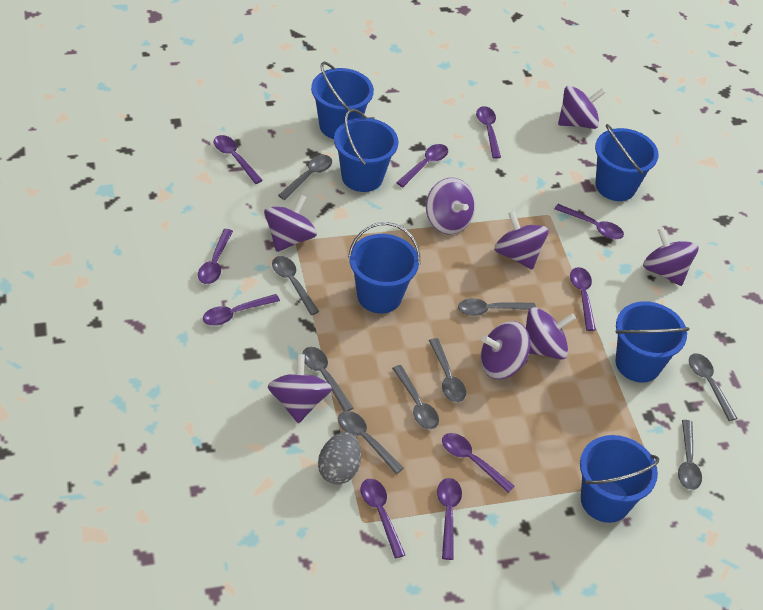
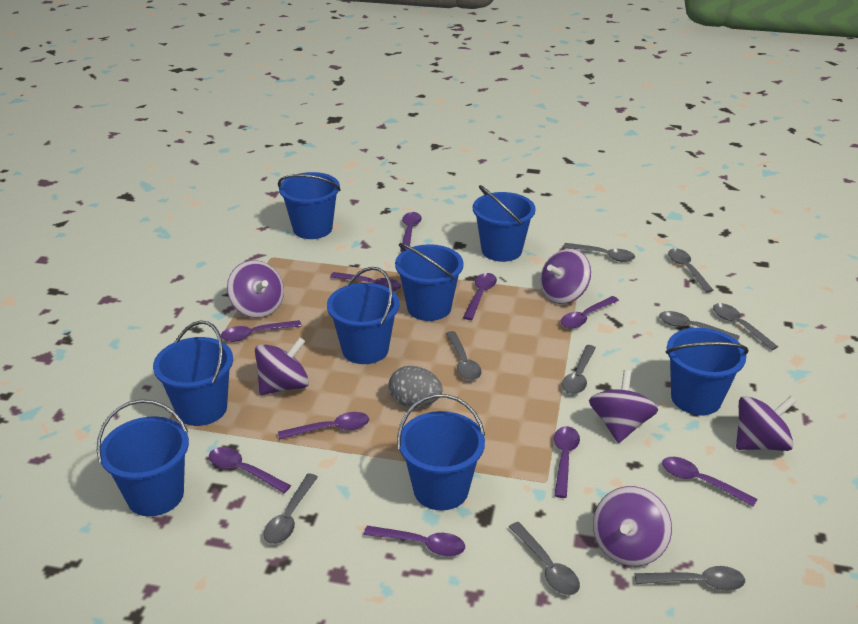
blue bucket: 6 -> 8
purple spinning top: 8 -> 6

